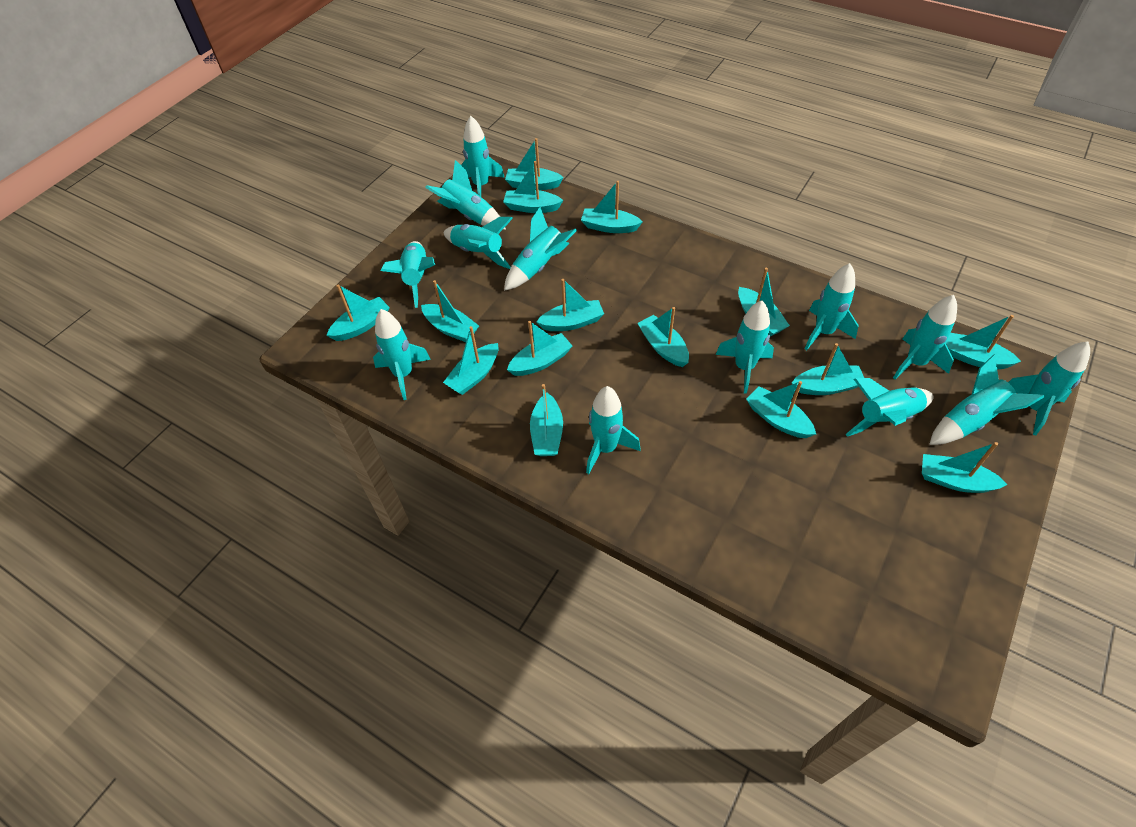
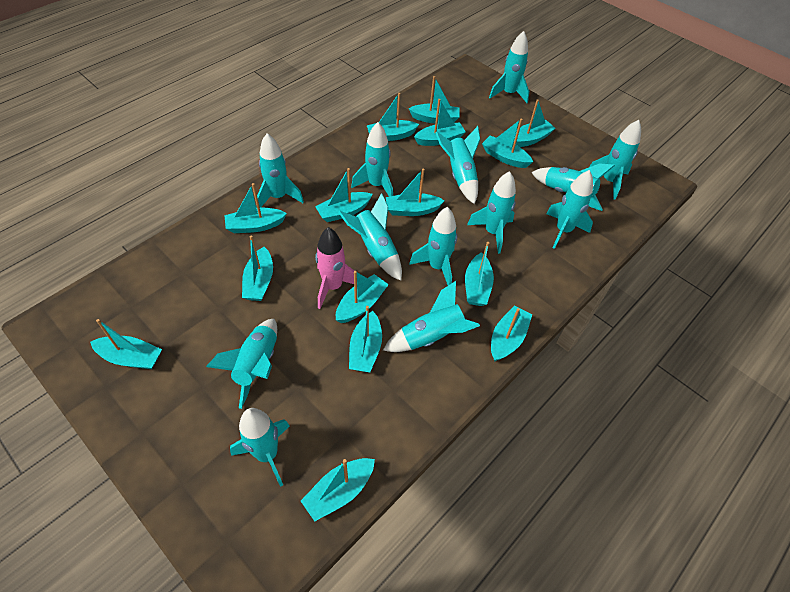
pink rocket: 0 -> 1

